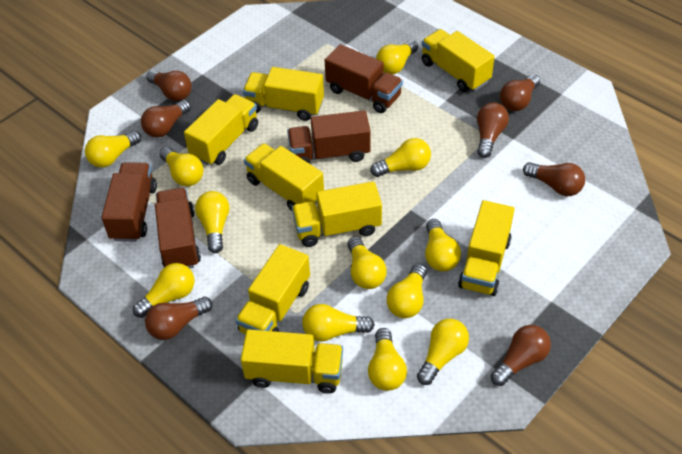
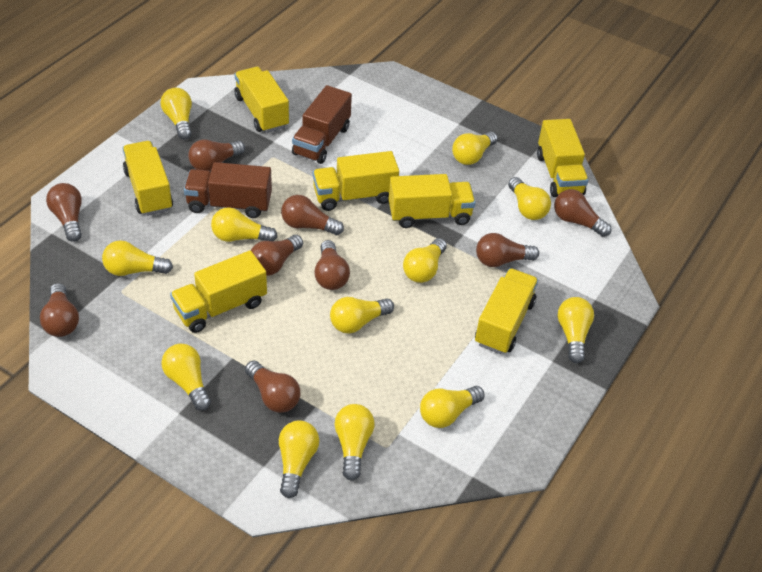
brown light bulb: 7 -> 9
brown truck: 4 -> 2
yellow truck: 8 -> 7

